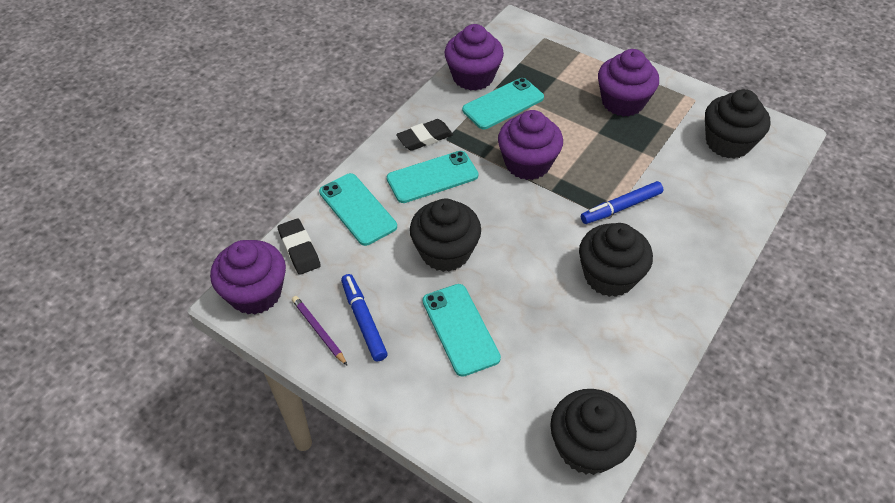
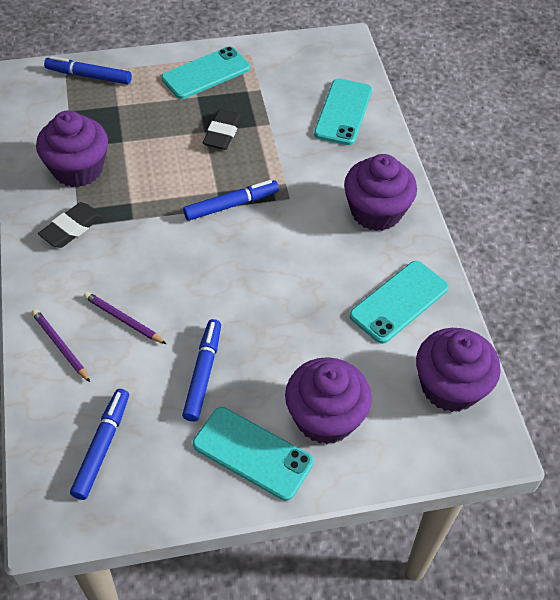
black cupcake: 4 -> 0
blue marker: 2 -> 4
purple pencil: 1 -> 2

